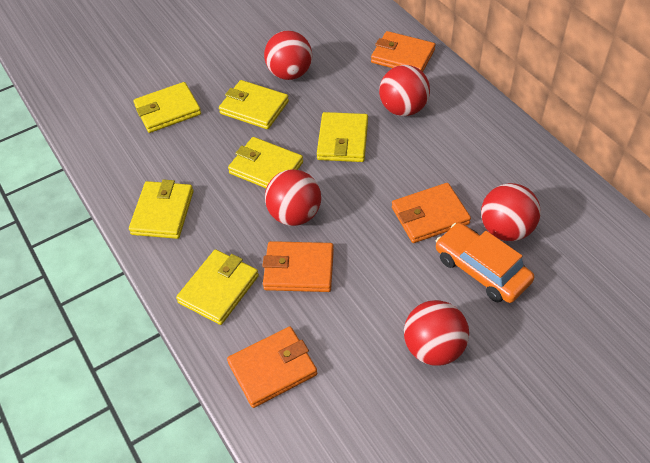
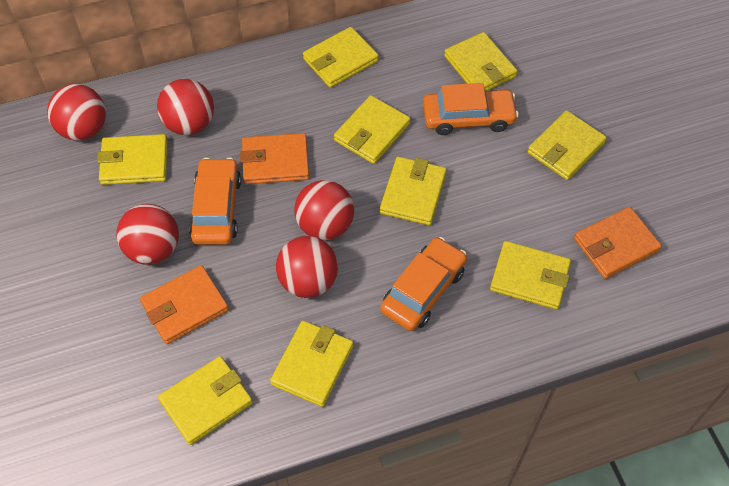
orange car: 1 -> 3
orange wallet: 4 -> 3
yellow wallet: 6 -> 9

